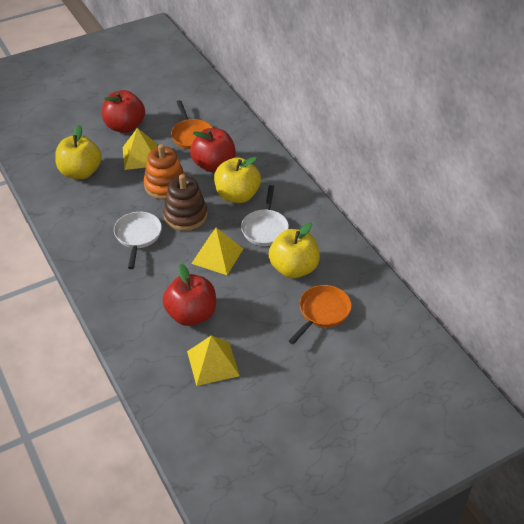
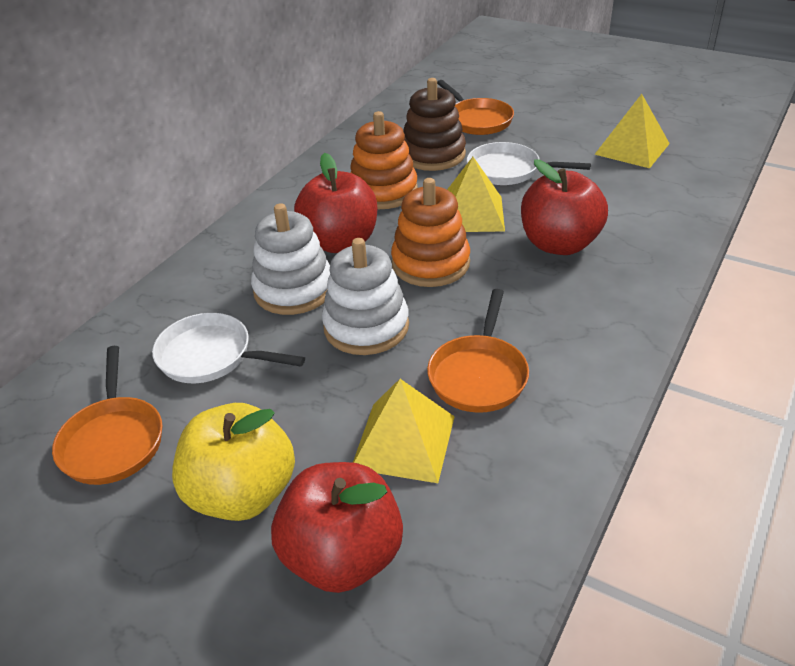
orange pan: 2 -> 3
orange stacking toy: 1 -> 2
white stacking toy: 0 -> 2
yellow apple: 3 -> 1

